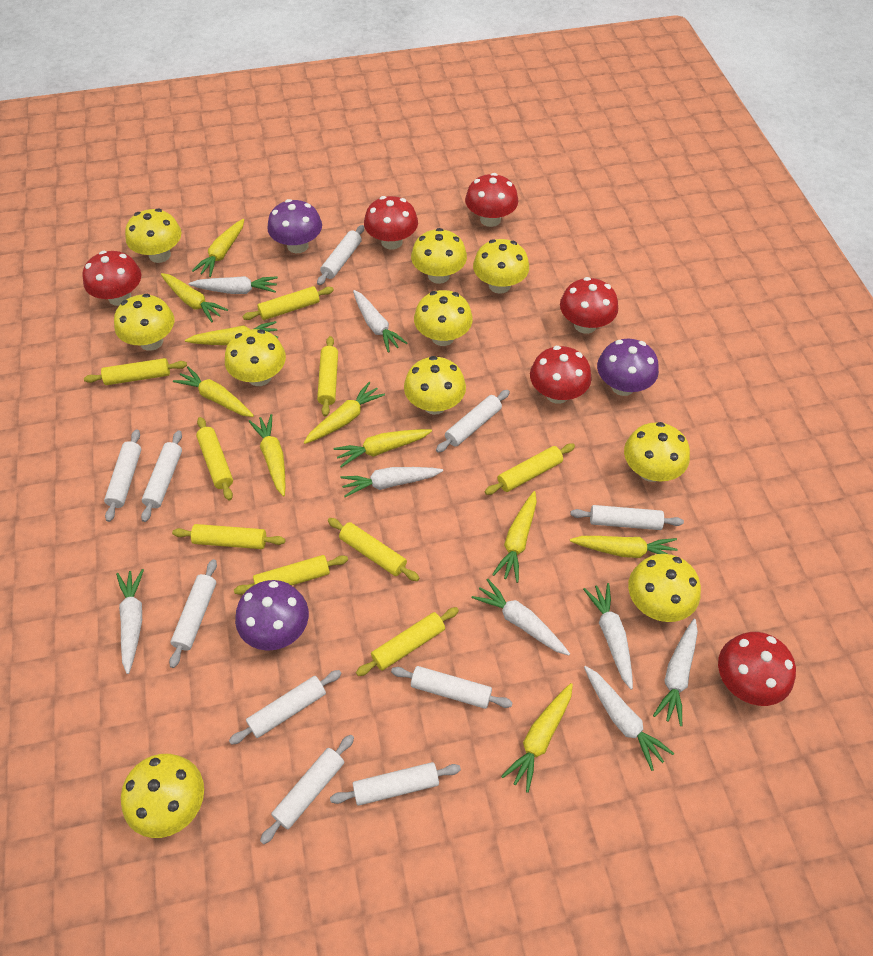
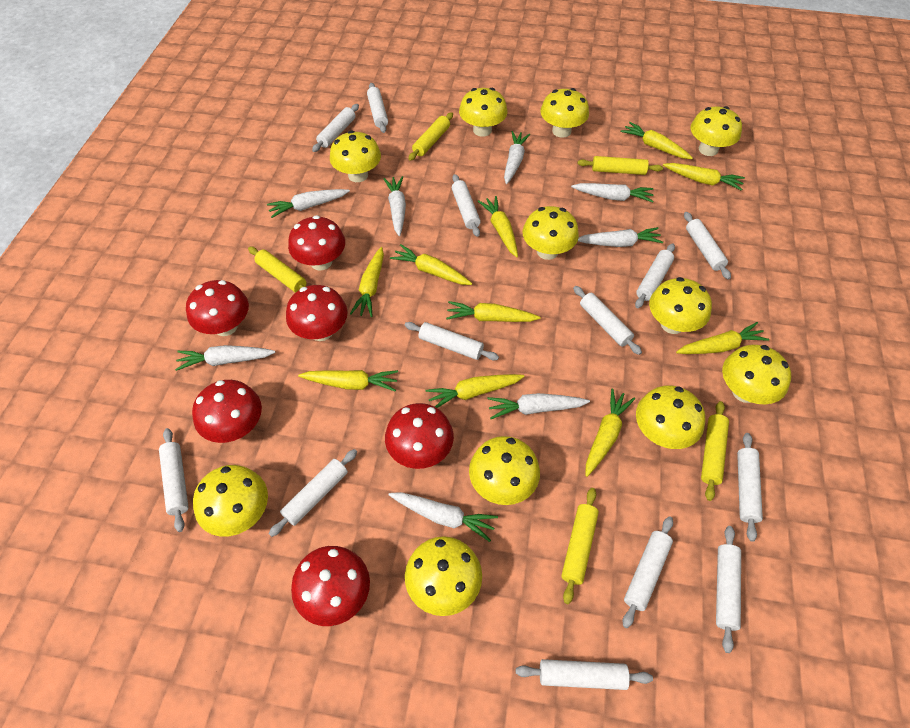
purple mushroom: 3 -> 0
white rolling pin: 10 -> 13
yellow mushroom: 10 -> 11
yellow rolling pin: 9 -> 5

